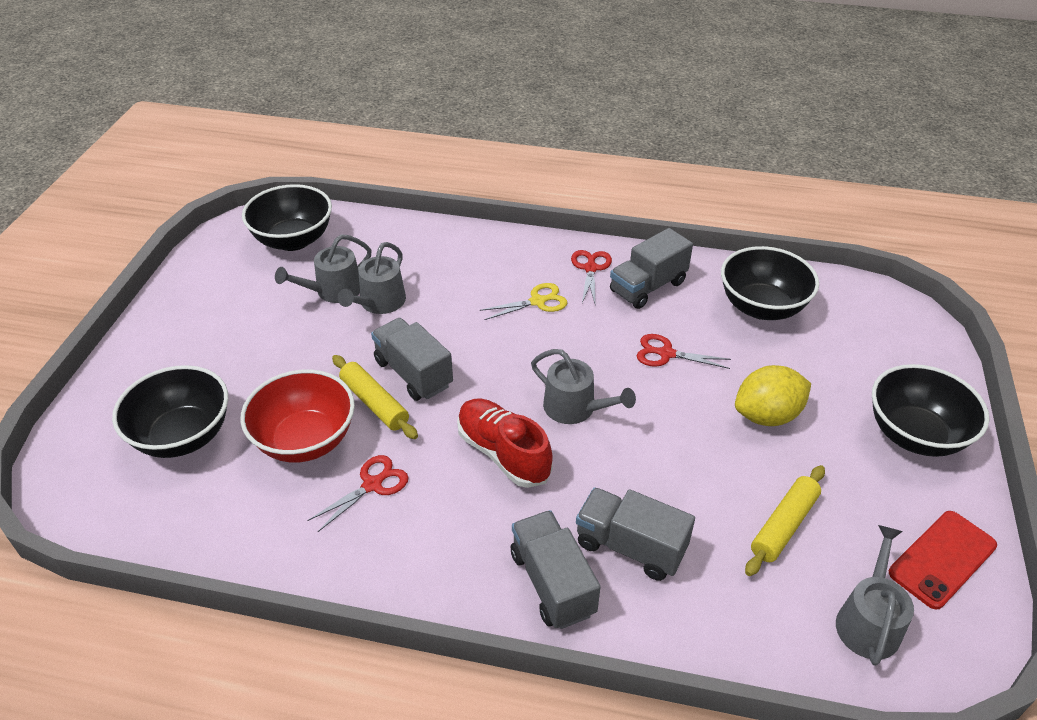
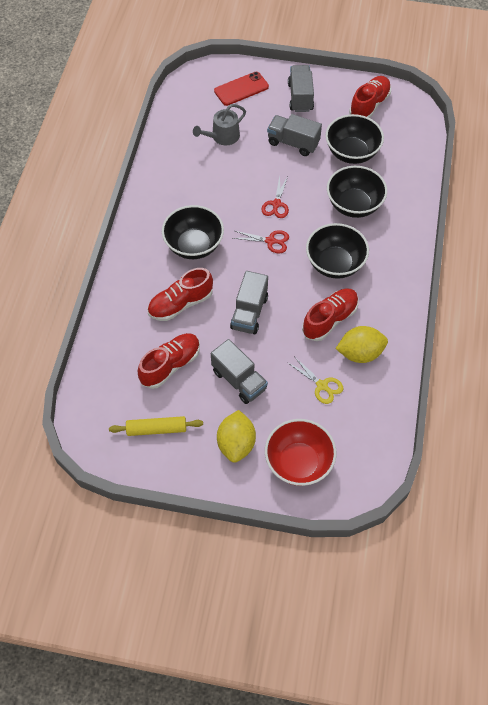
grey watering can: 4 -> 1
red scissors: 3 -> 2
red shoe: 1 -> 4
yellow lemon: 1 -> 2
yellow rolling pin: 2 -> 1

